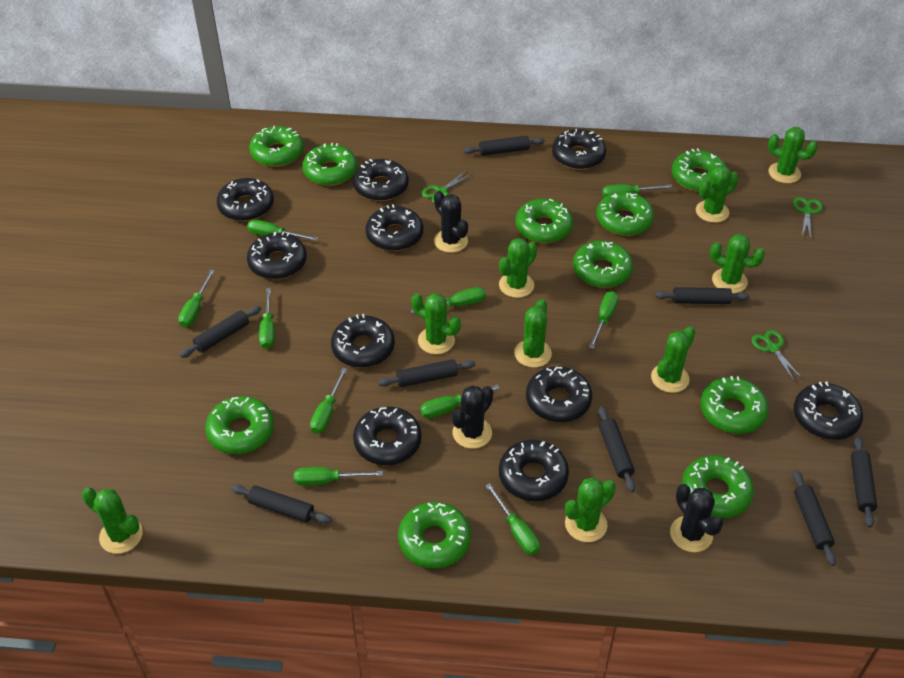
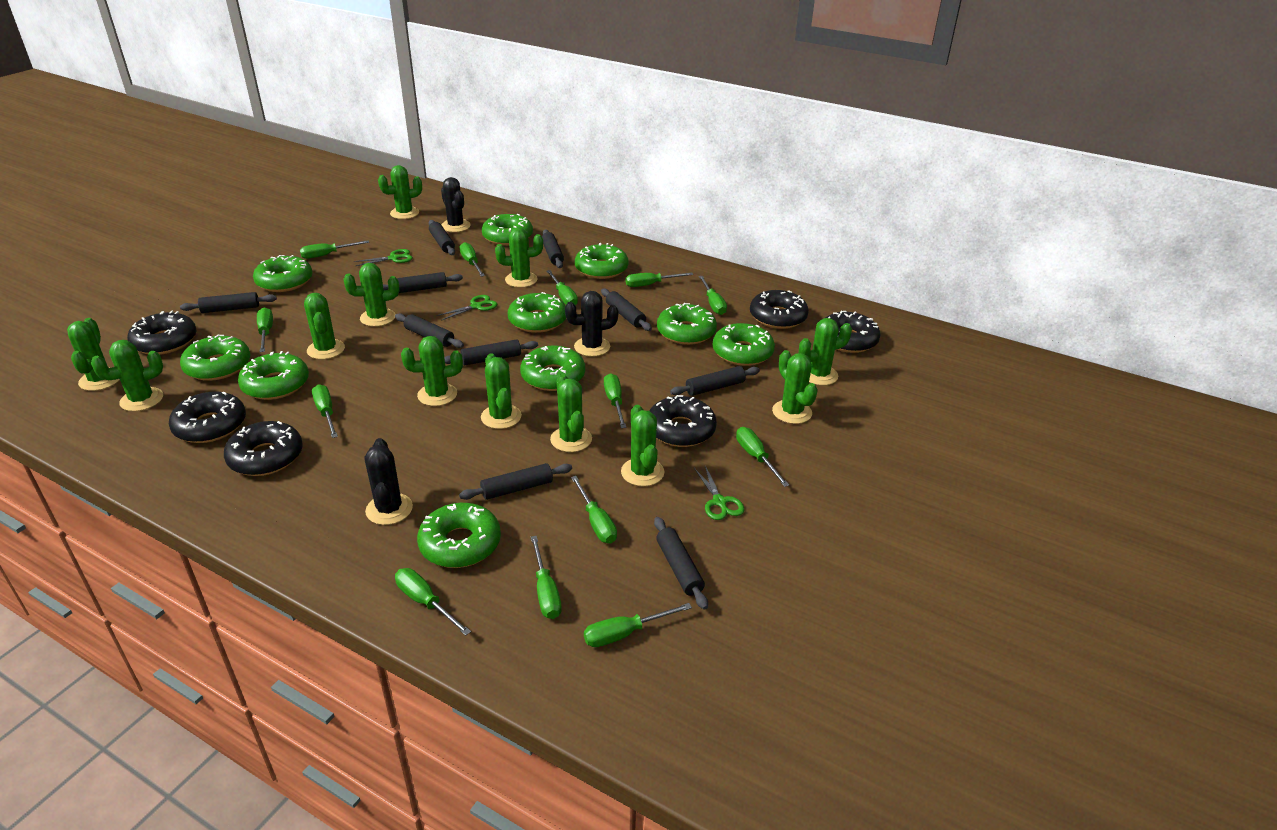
black donut: 10 -> 6
black rolling pin: 8 -> 10
green cactus: 9 -> 12
green screwdriver: 10 -> 13

